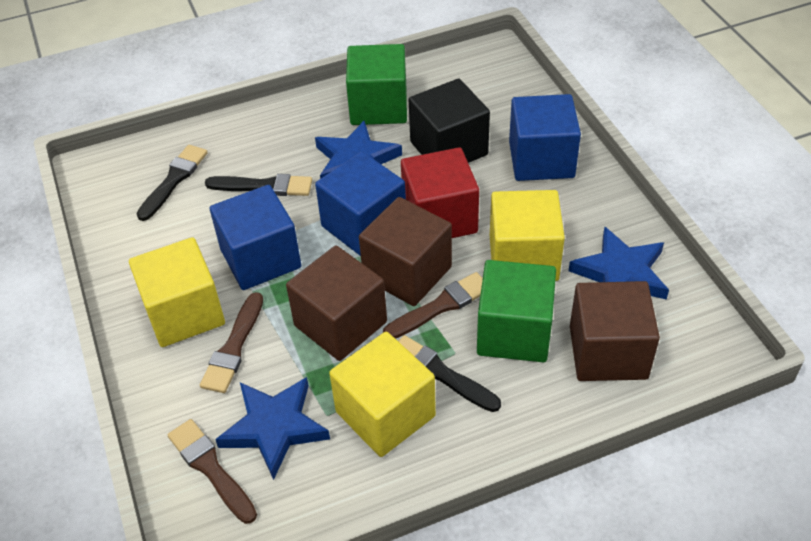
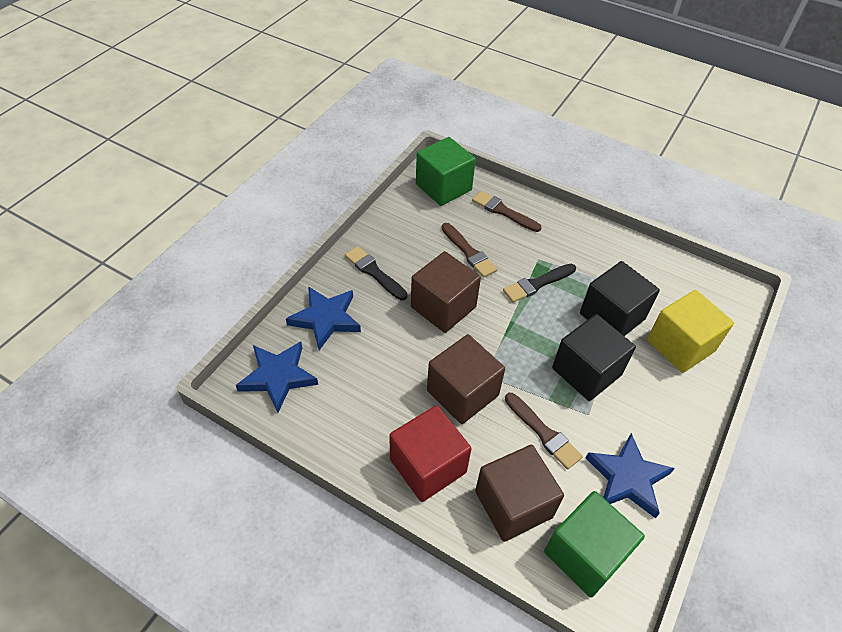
black brush: 3 -> 2
black cube: 1 -> 2
blue cube: 3 -> 0
yellow cube: 3 -> 1

